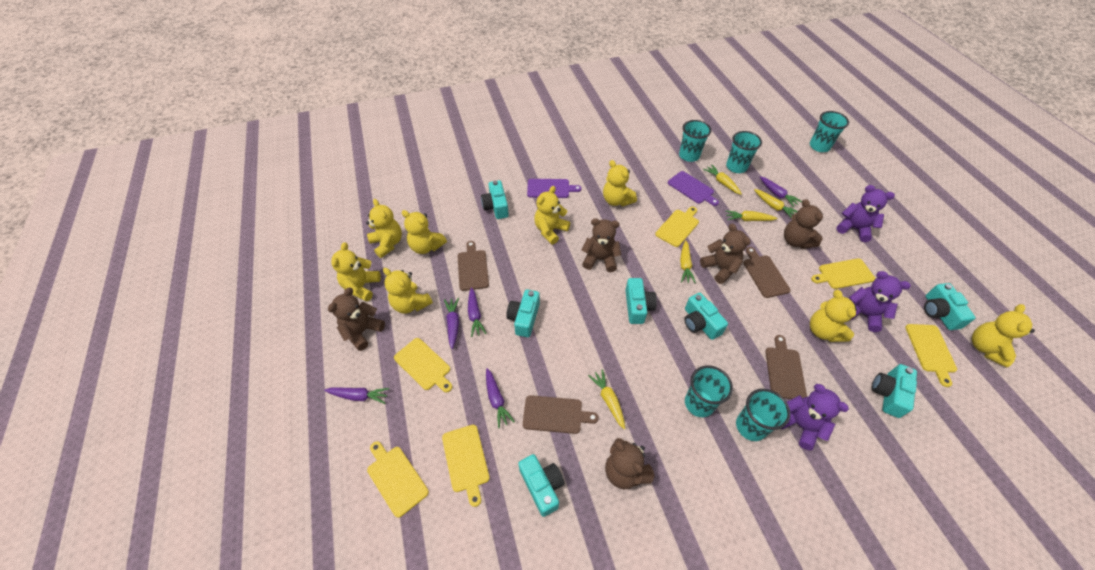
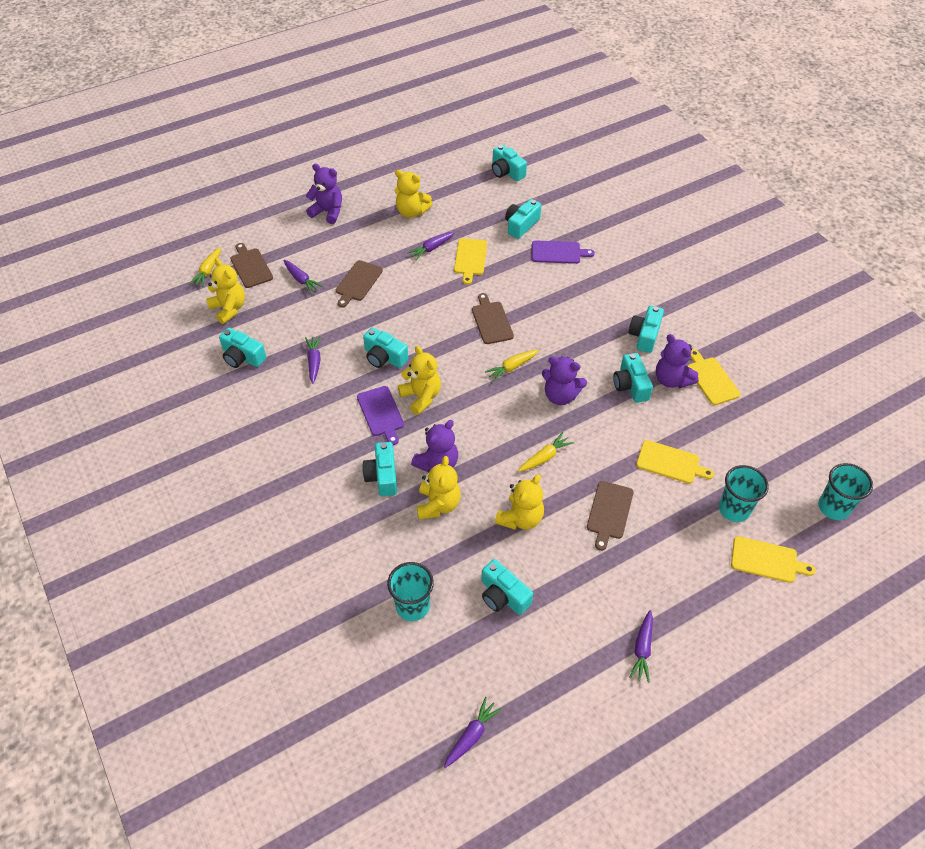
brown teddy bear: 5 -> 0
purple teddy bear: 3 -> 4
turquoise camera: 7 -> 8
turquoise cup: 5 -> 3
yellow carrot: 5 -> 3
yellow cutting board: 6 -> 4
yellow teddy bear: 8 -> 5

